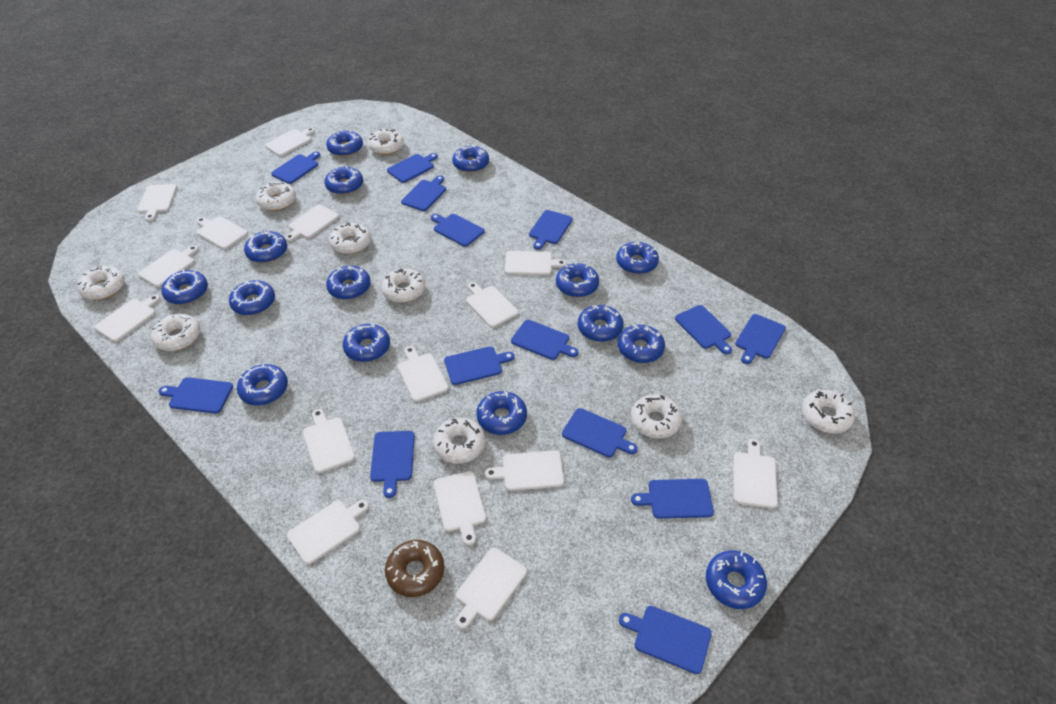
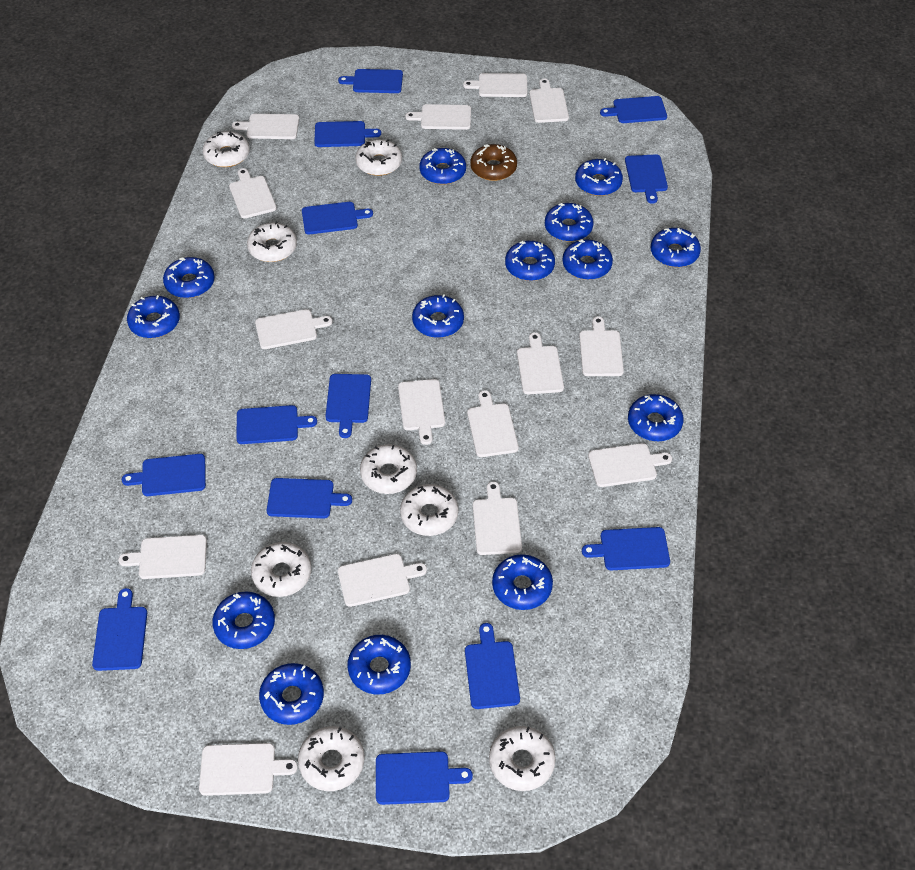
blue cutting board: 14 -> 13
blue donut: 15 -> 14
white donut: 9 -> 8

